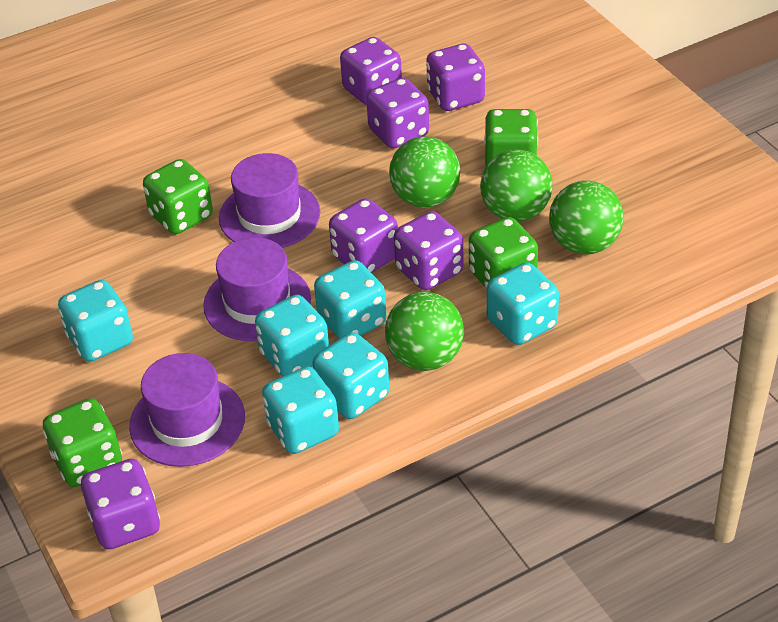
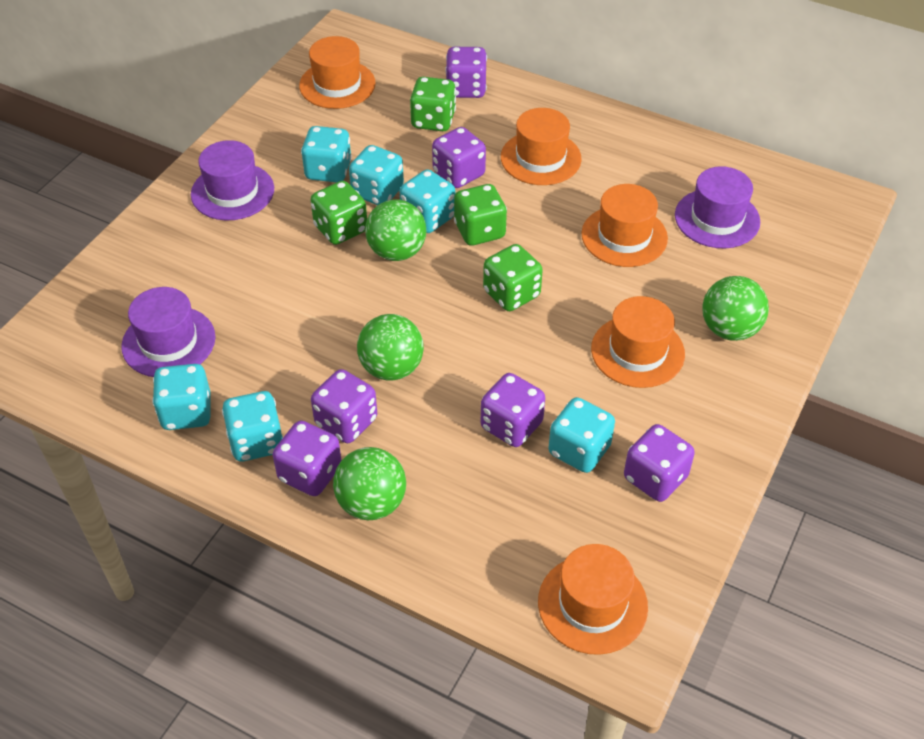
orange hat: 0 -> 5

